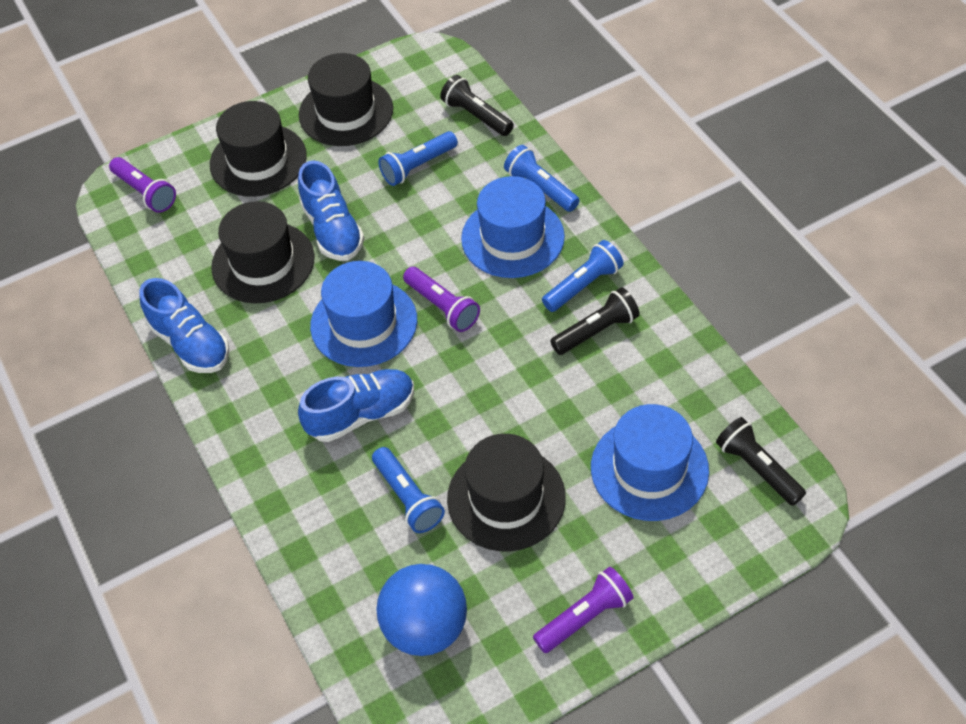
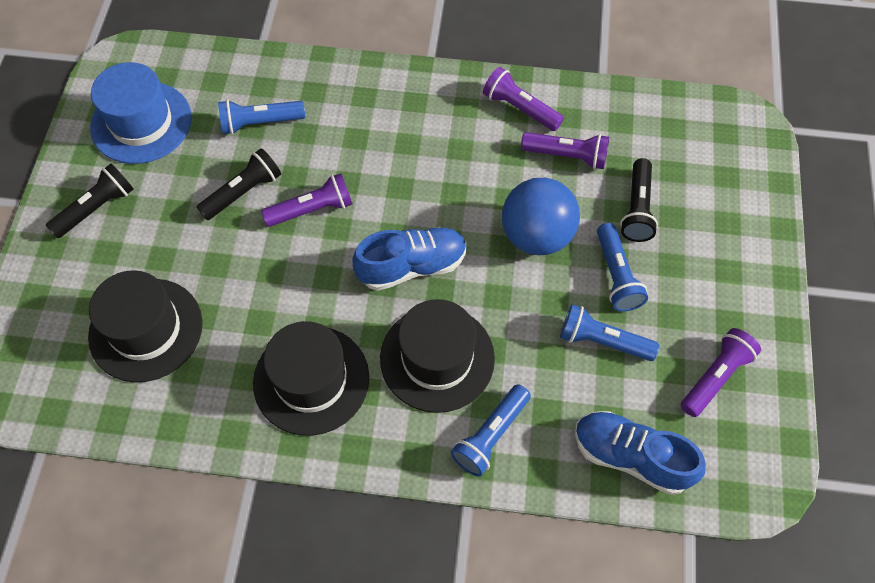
black hat: 4 -> 3
blue hat: 3 -> 1
blue shoe: 3 -> 2
purple flashlight: 3 -> 4

